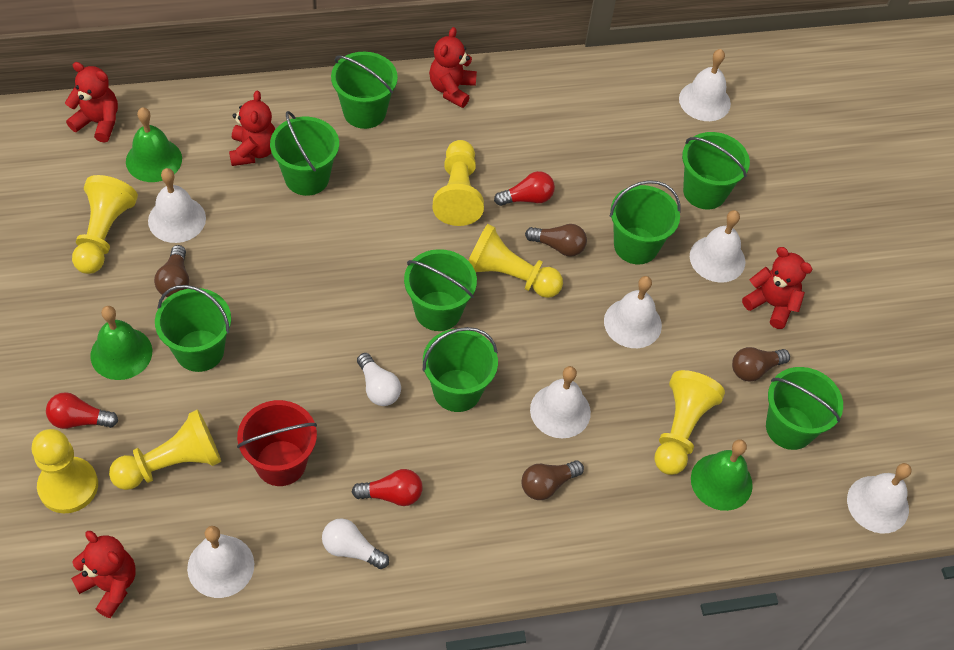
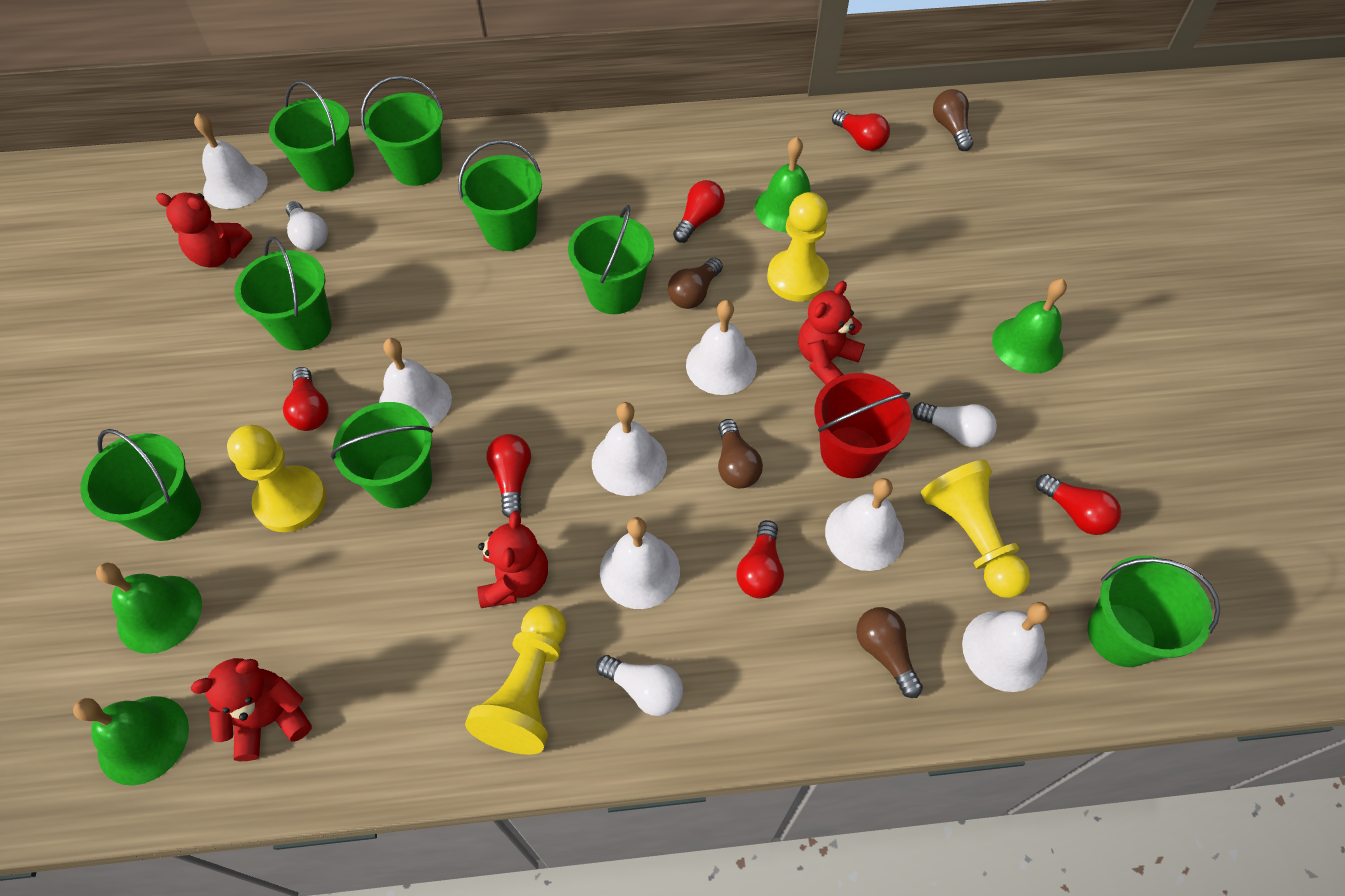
green bell: 3 -> 4
red light bulb: 3 -> 6
red teddy bear: 5 -> 4
white light bulb: 2 -> 3
yellow pawn: 6 -> 4

